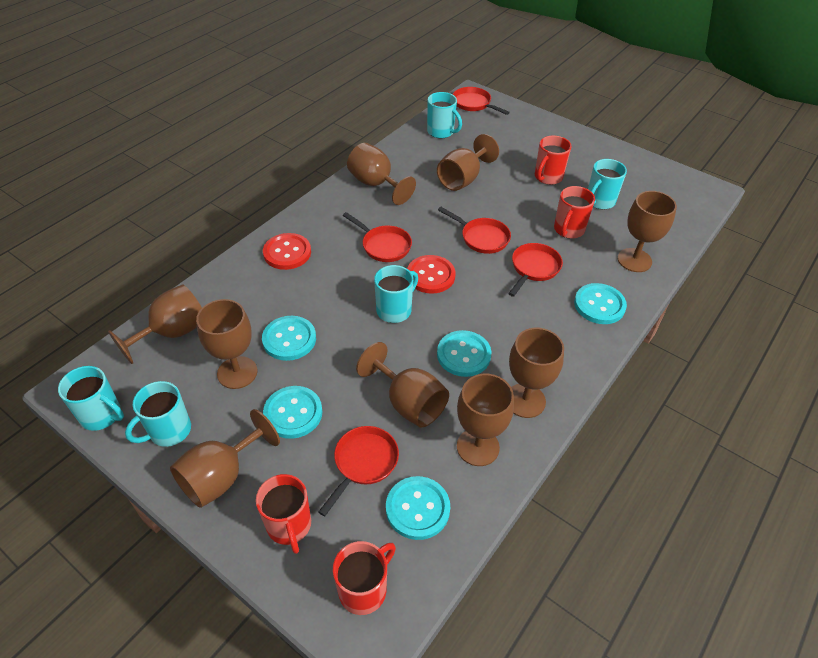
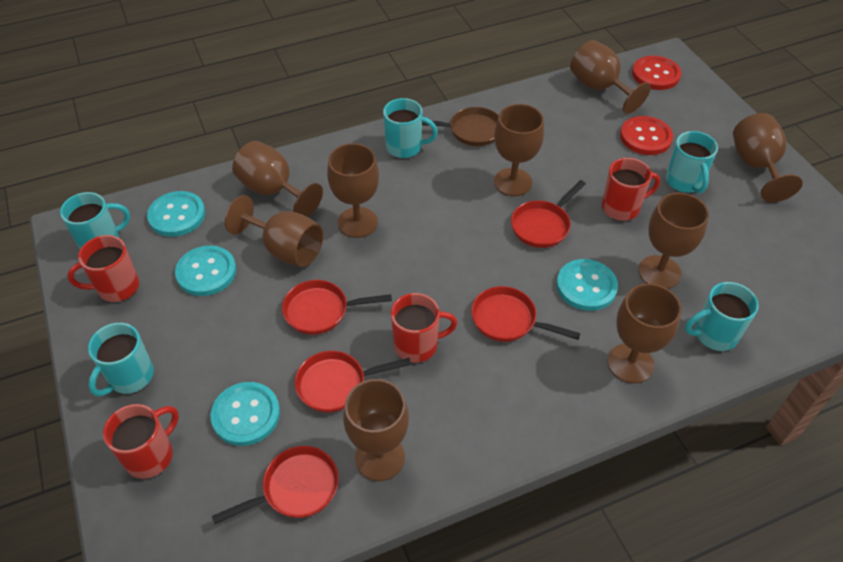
brown pan: 0 -> 1
turquoise button: 5 -> 4

